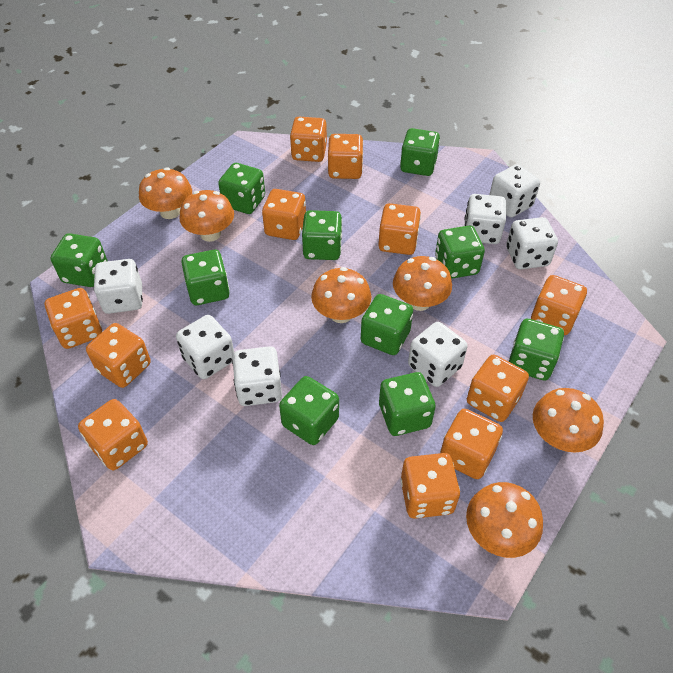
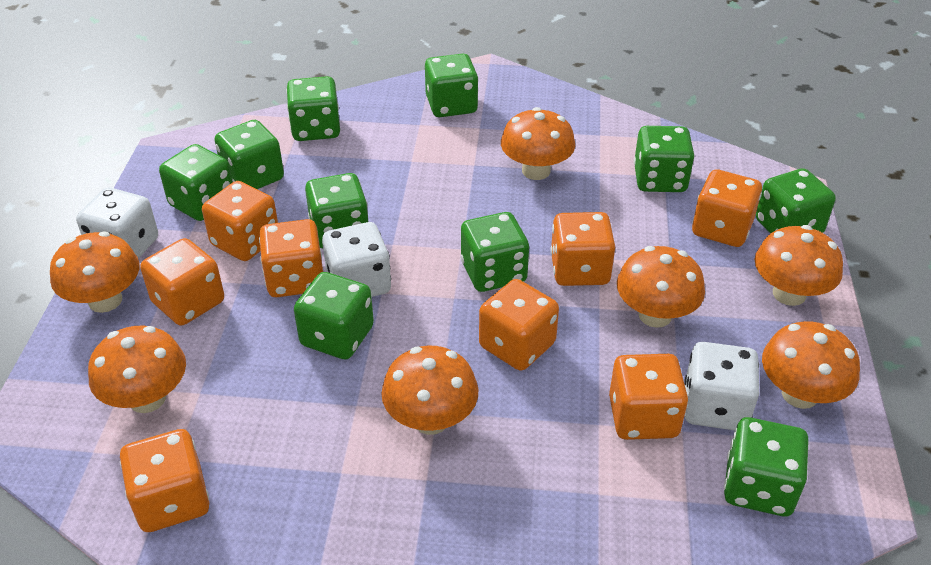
orange dice: 11 -> 8
orange mushroom: 6 -> 7
white dice: 7 -> 3

